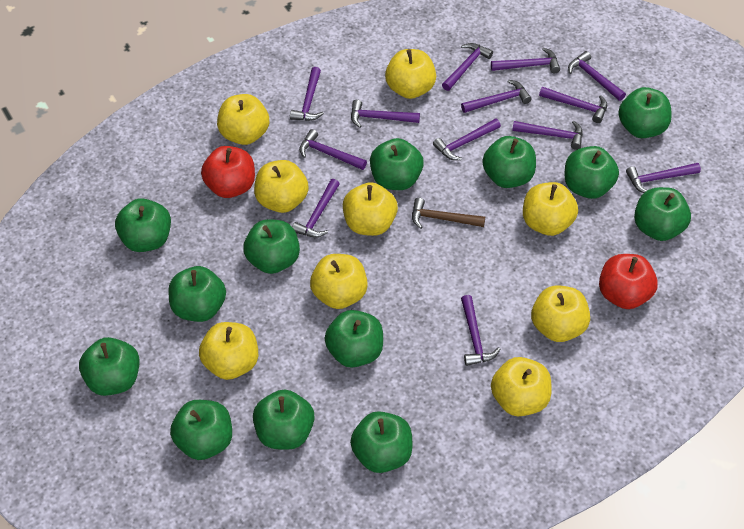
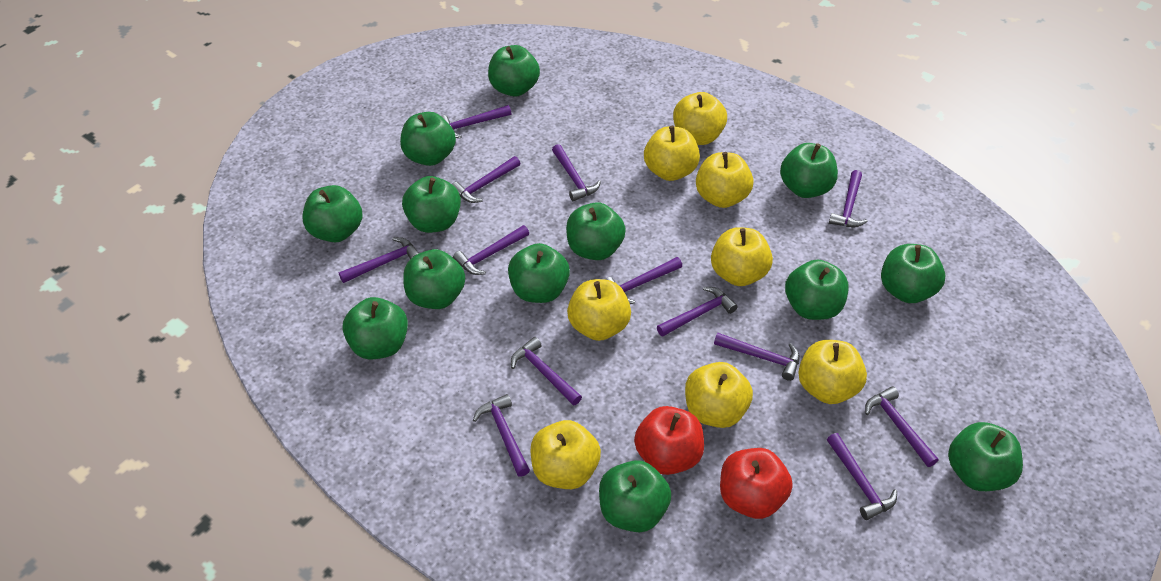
brown hammer: 1 -> 0
yellow apple: 9 -> 8

